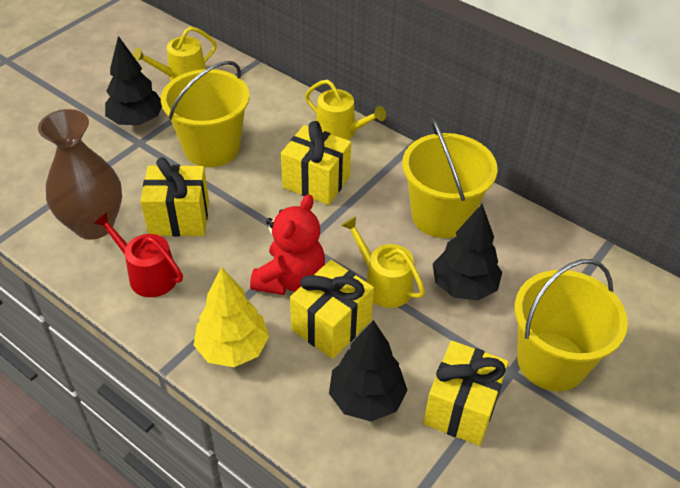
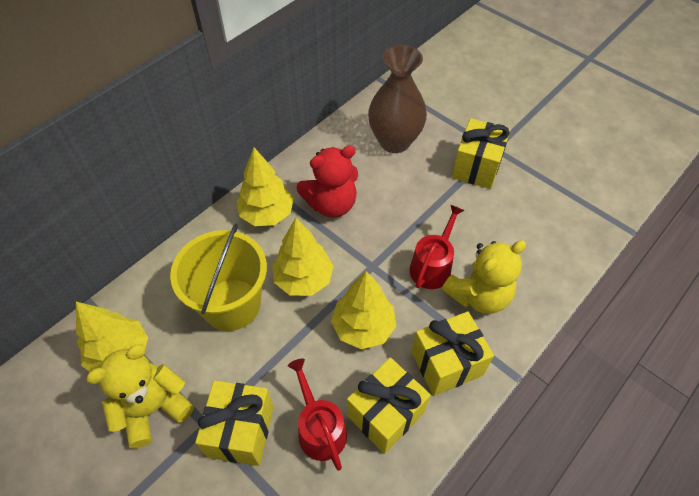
black tree: 3 -> 0
red watering can: 1 -> 2
yellow bucket: 3 -> 1
yellow teddy bear: 0 -> 2
yellow tree: 1 -> 4
yellow watering can: 3 -> 0

